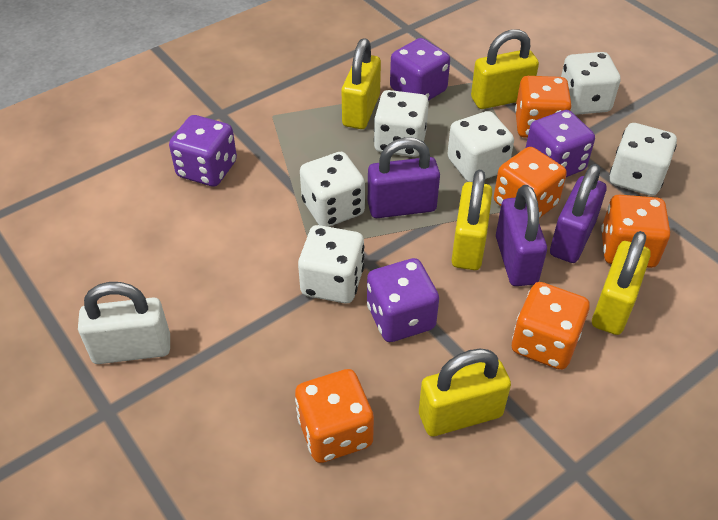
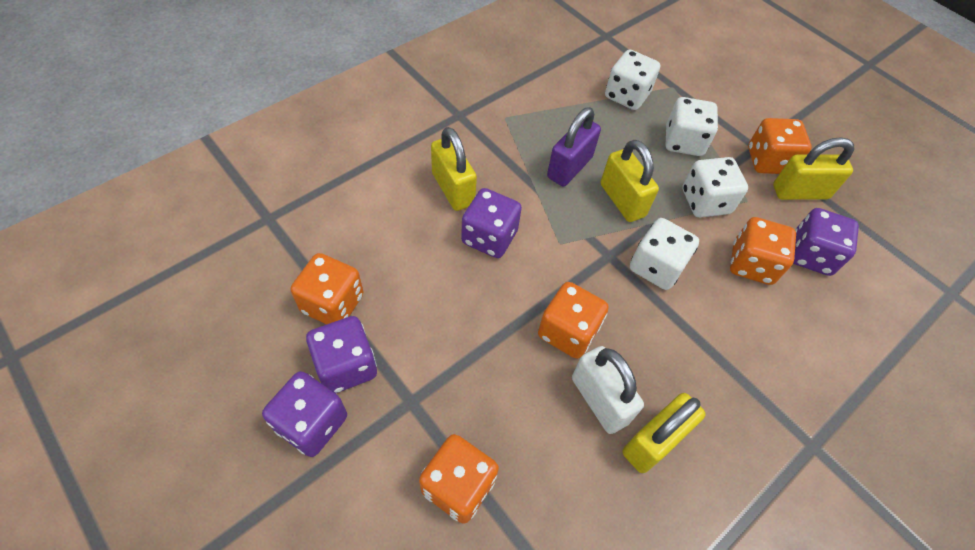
purple padlock: 3 -> 1
white dice: 6 -> 4
yellow padlock: 5 -> 4

